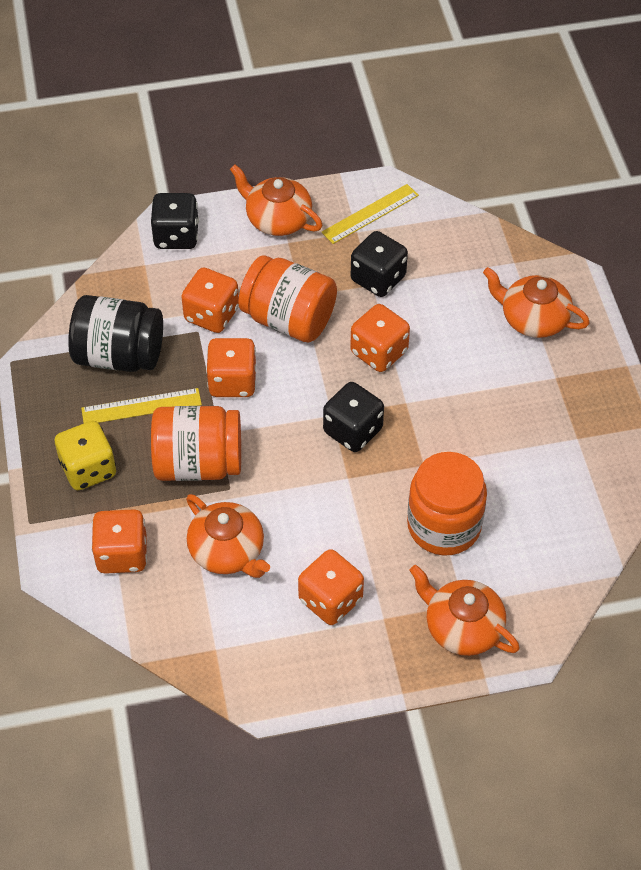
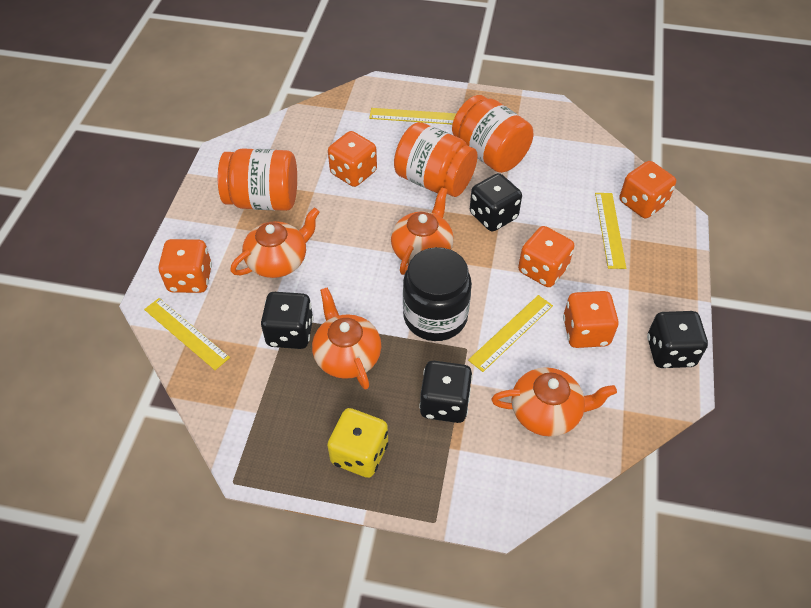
black dice: 3 -> 4
yellow ruler: 2 -> 4

